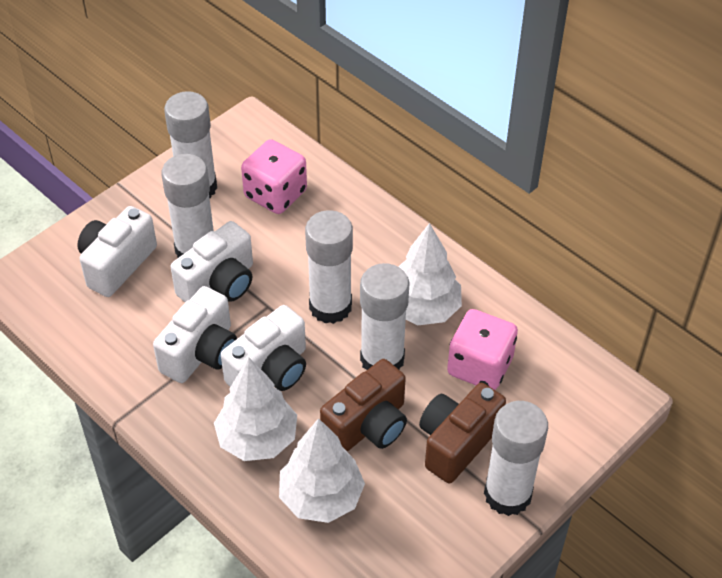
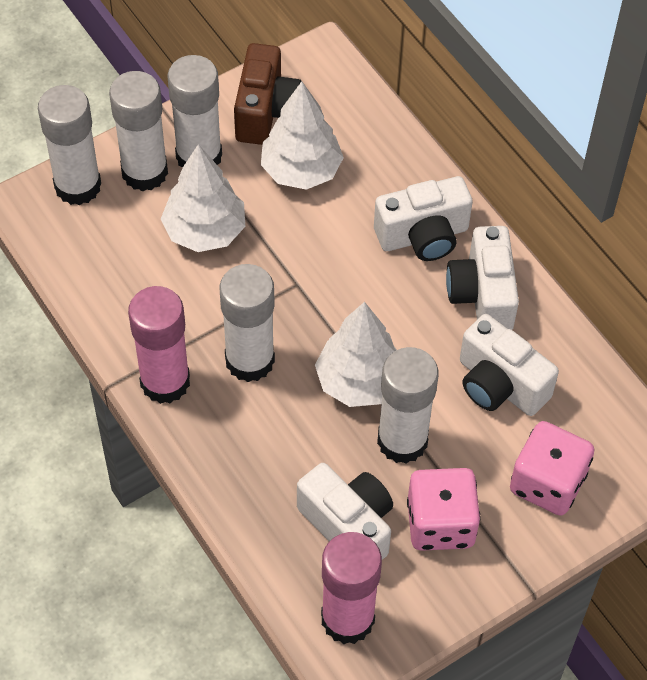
brown camera: 2 -> 1
pink glue stick: 0 -> 2

